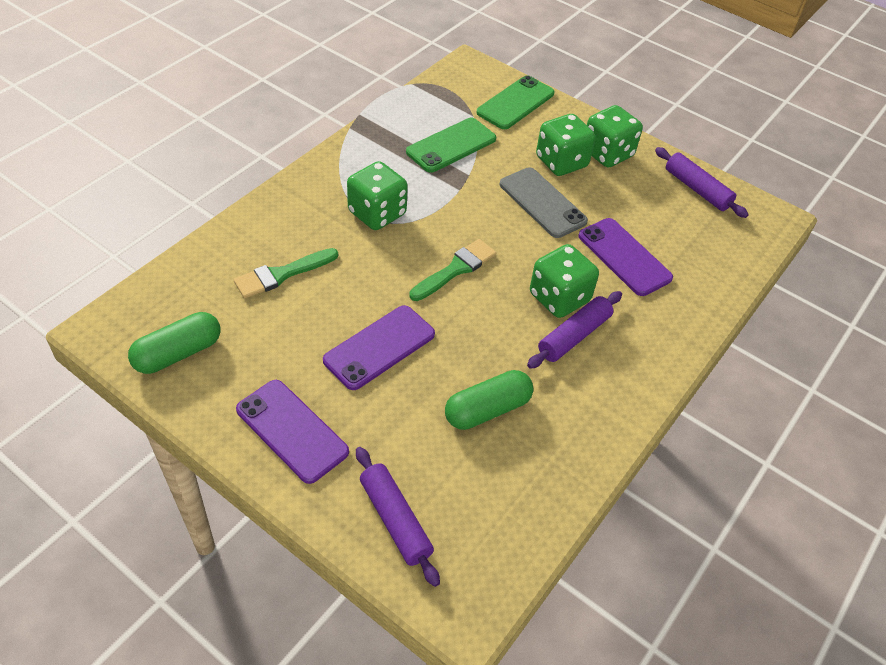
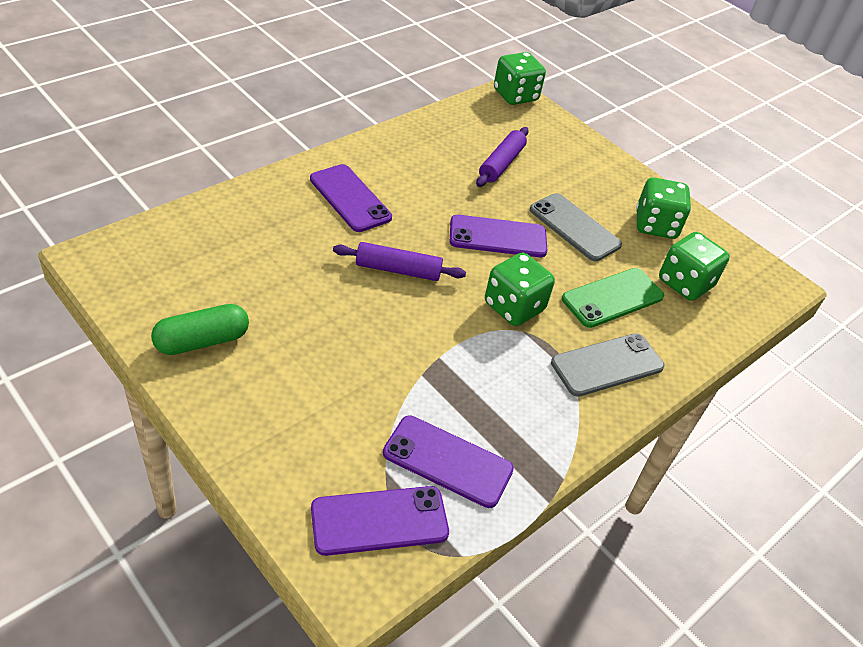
green brush: 2 -> 0
green capsule: 2 -> 1
green phone: 2 -> 1
grey phone: 1 -> 2
purple phone: 3 -> 4
purple rolling pin: 3 -> 2

